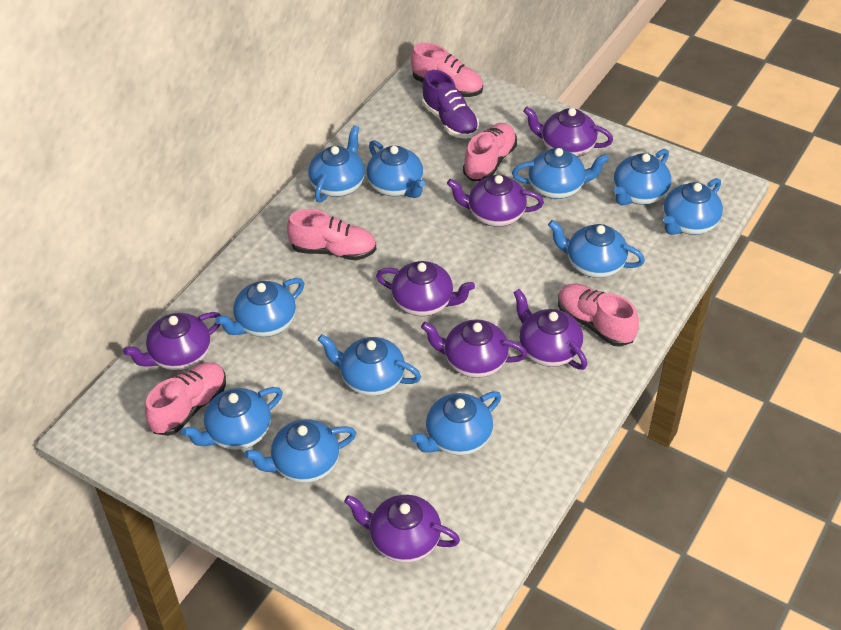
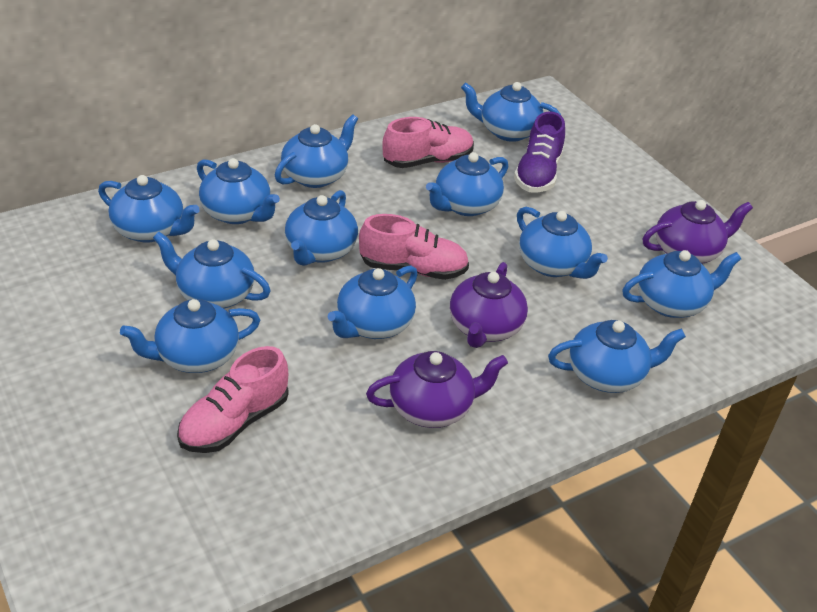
blue teapot: 11 -> 12
pink shoe: 5 -> 3
purple teapot: 7 -> 3

